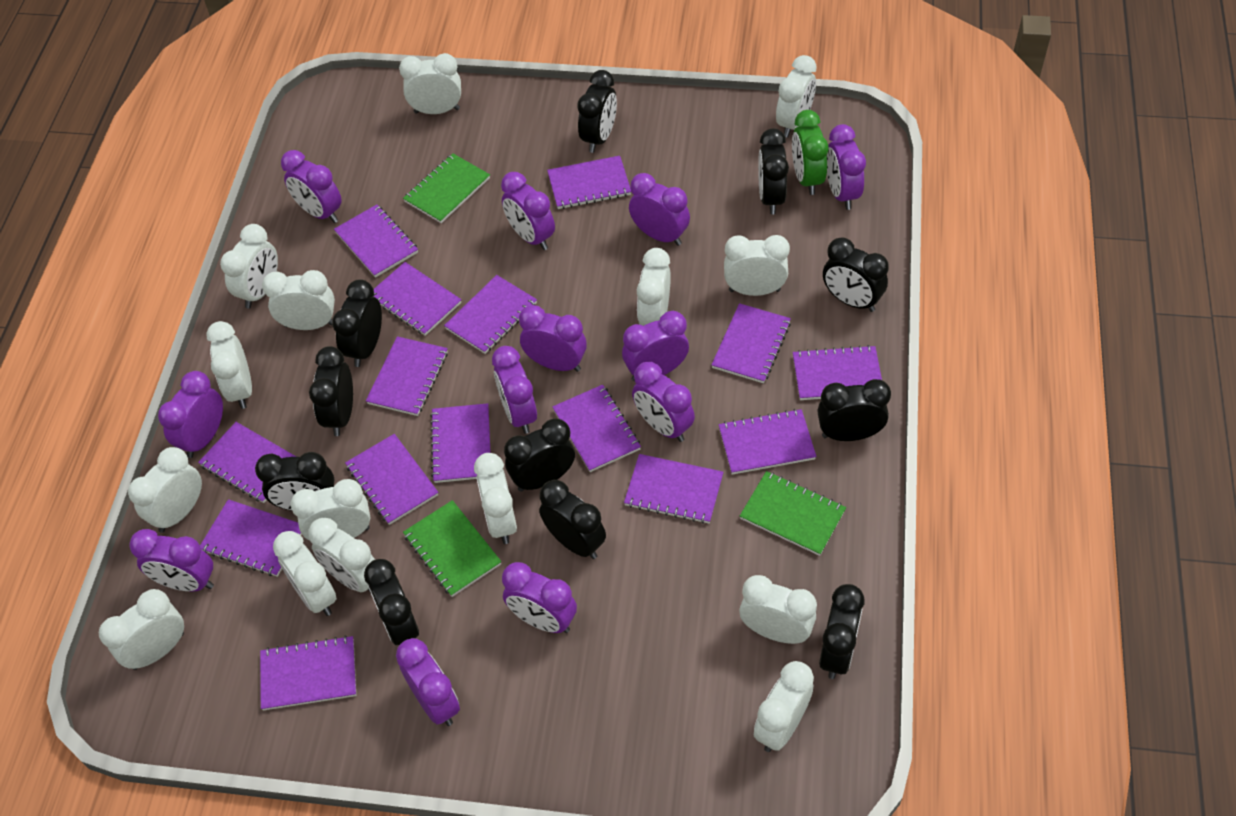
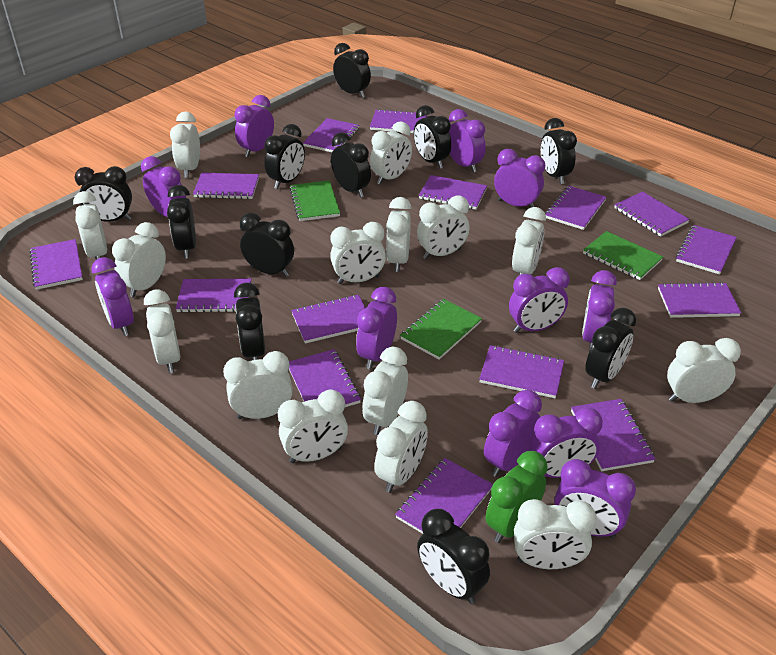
purple clock: 12 -> 11

